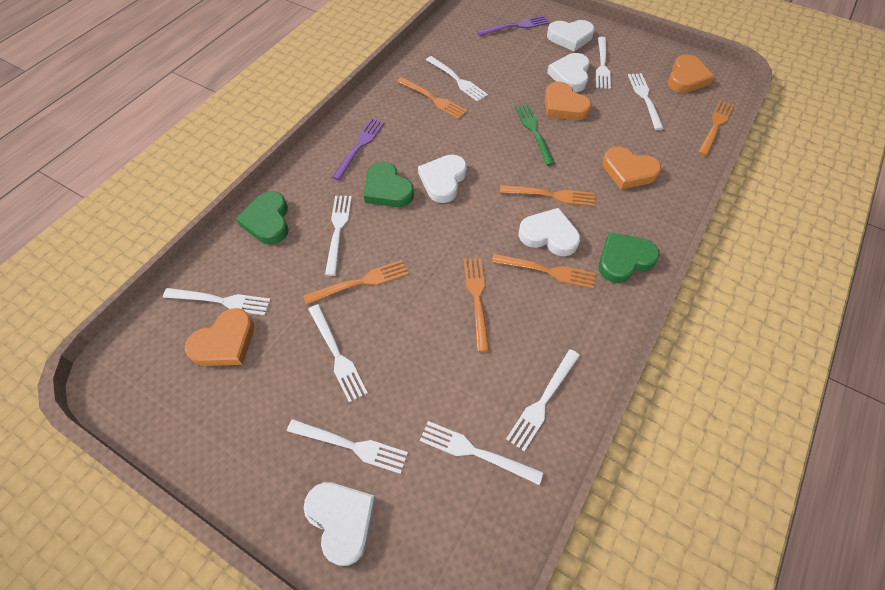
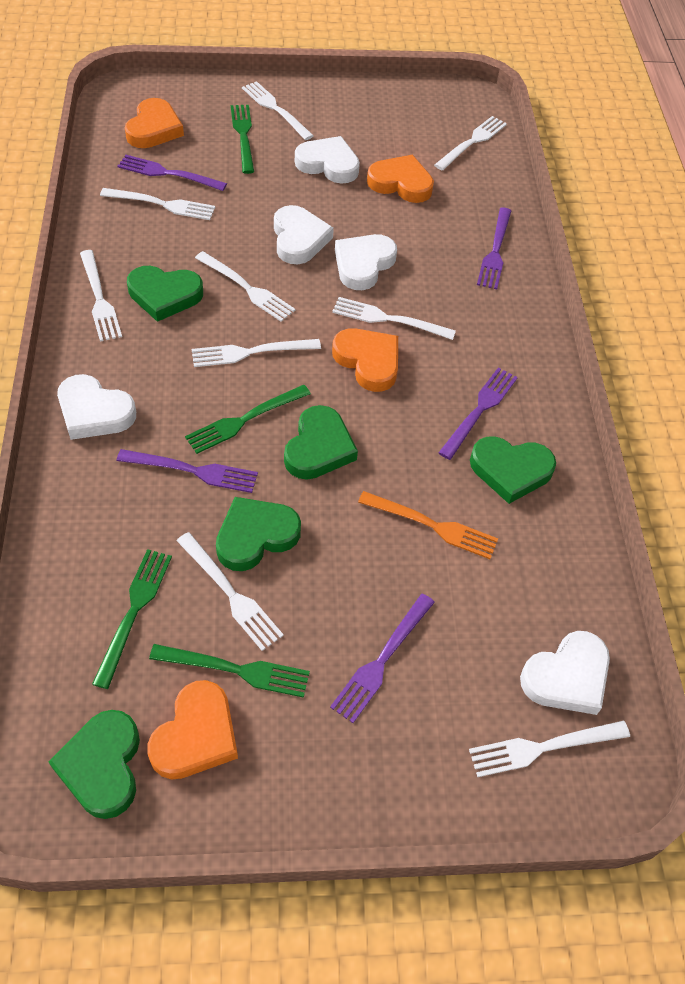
green fork: 1 -> 4
green heart: 3 -> 5
orange fork: 6 -> 1
purple fork: 2 -> 5

